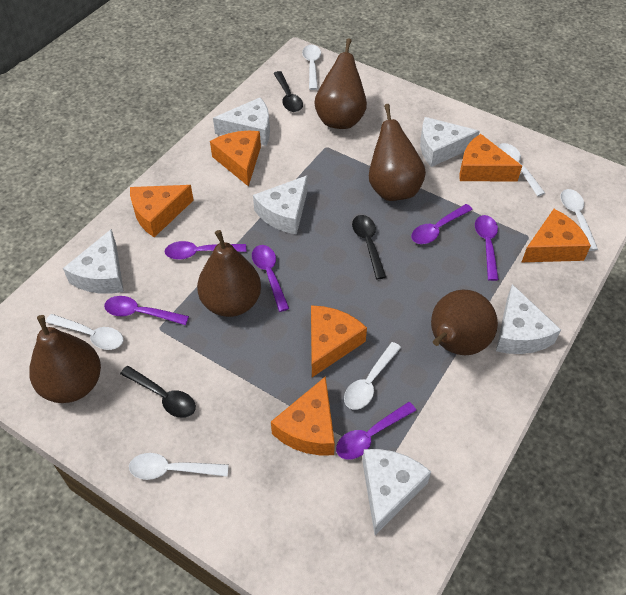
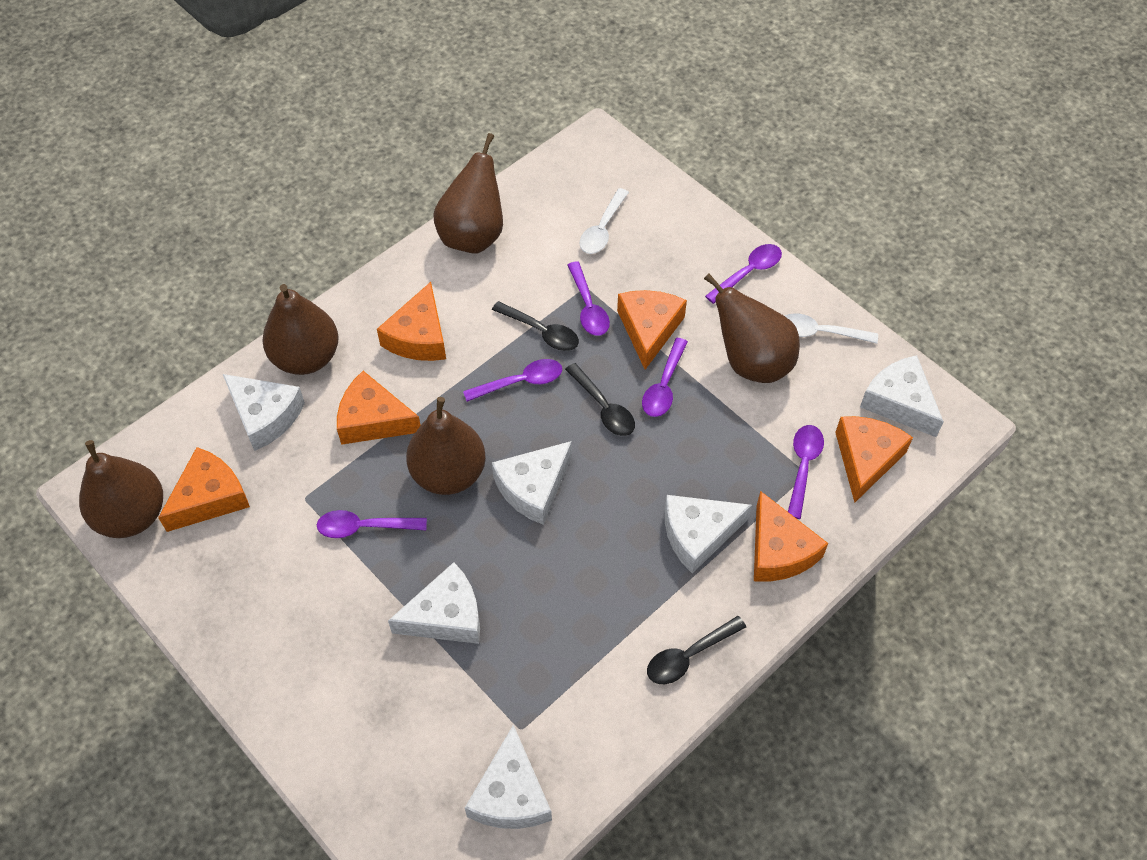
white spoon: 6 -> 2

